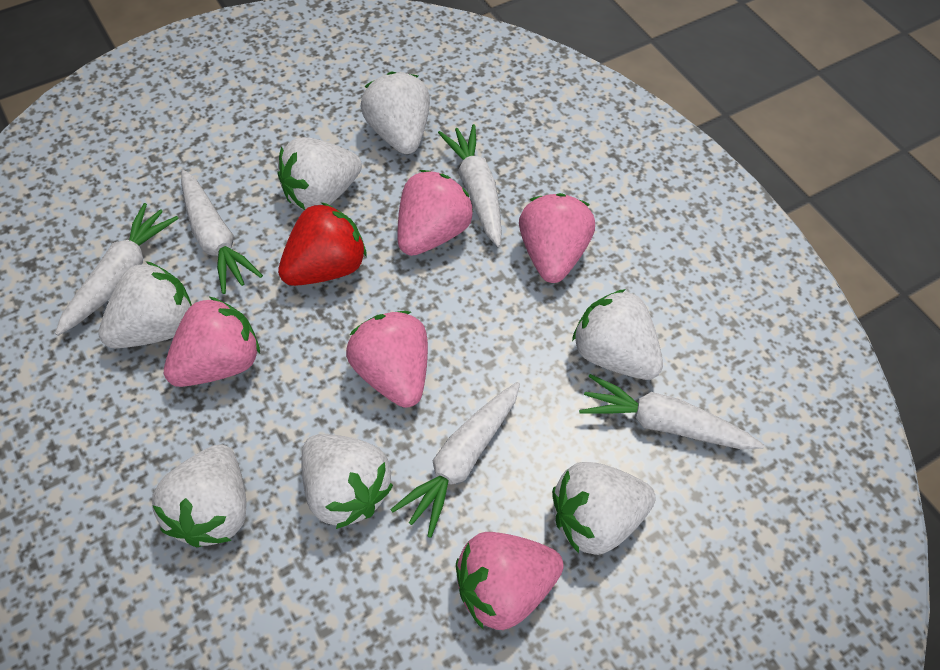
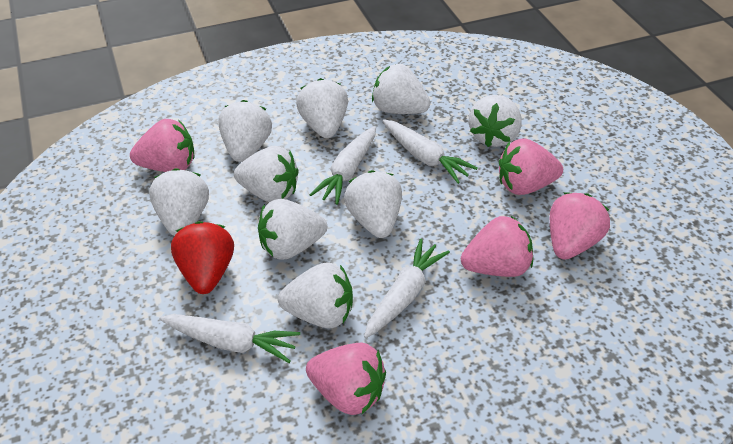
white carrot: 5 -> 4
white strawberry: 7 -> 9

